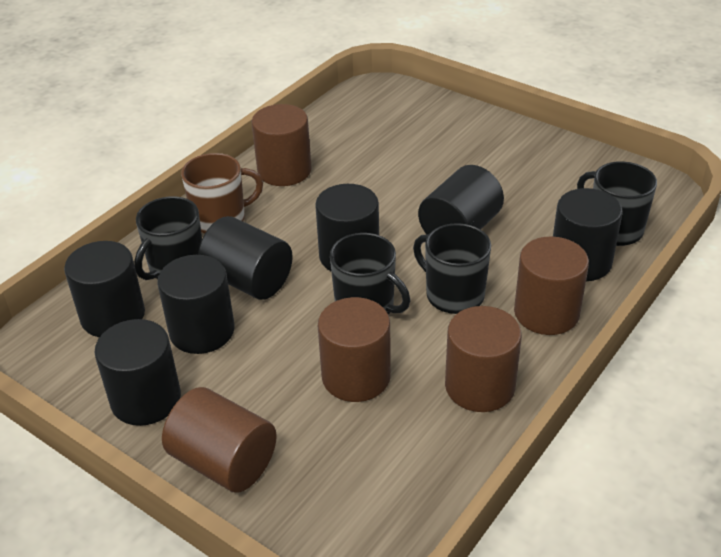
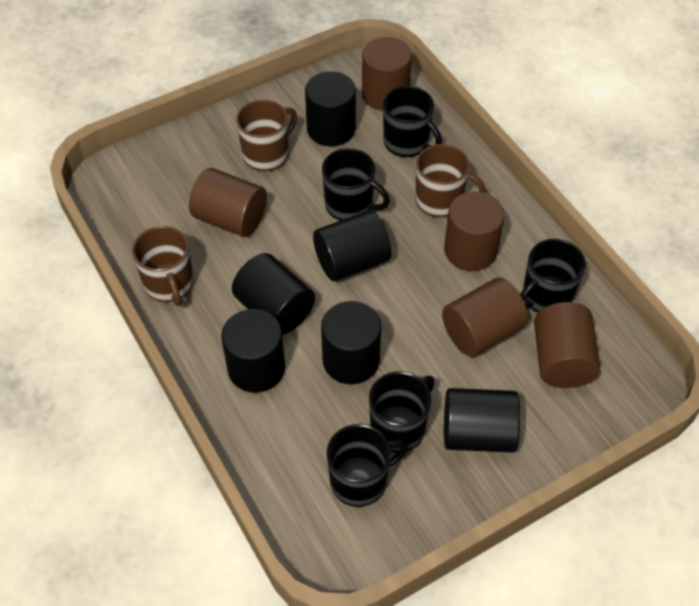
black cylinder: 7 -> 6
black mug: 4 -> 5
brown mug: 1 -> 3

